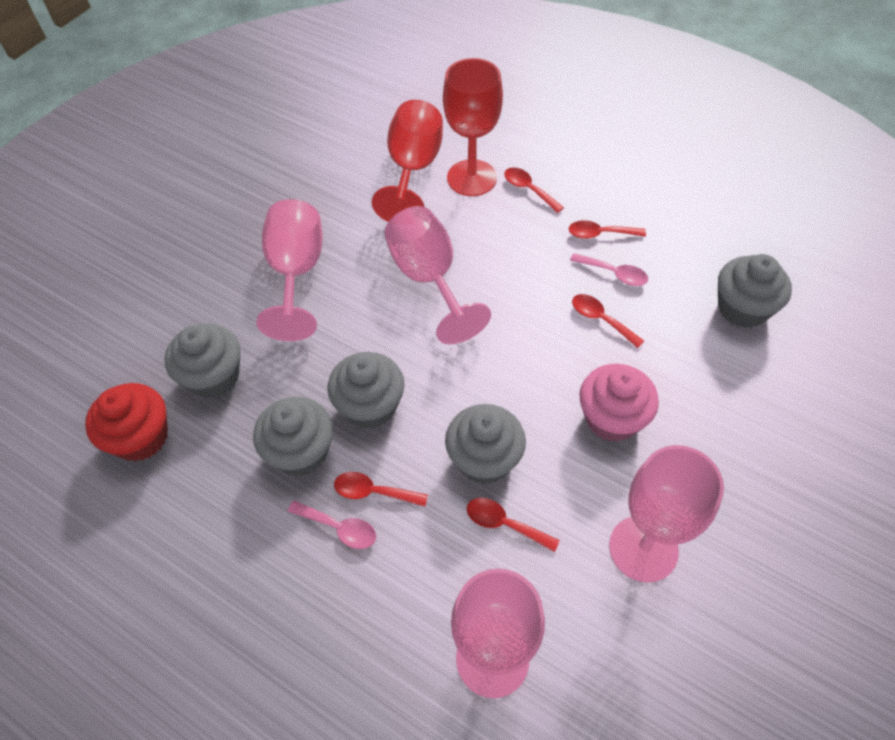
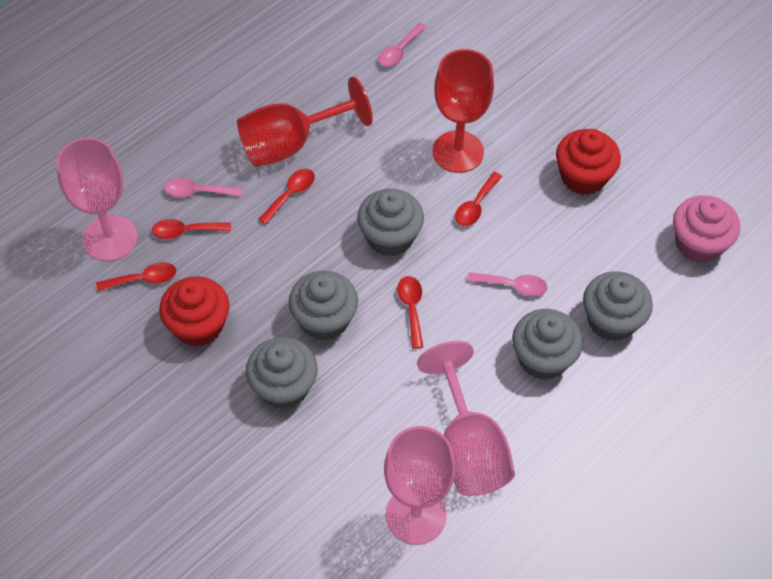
pink goblet: 4 -> 3
pink spoon: 2 -> 3
red cupcake: 1 -> 2

